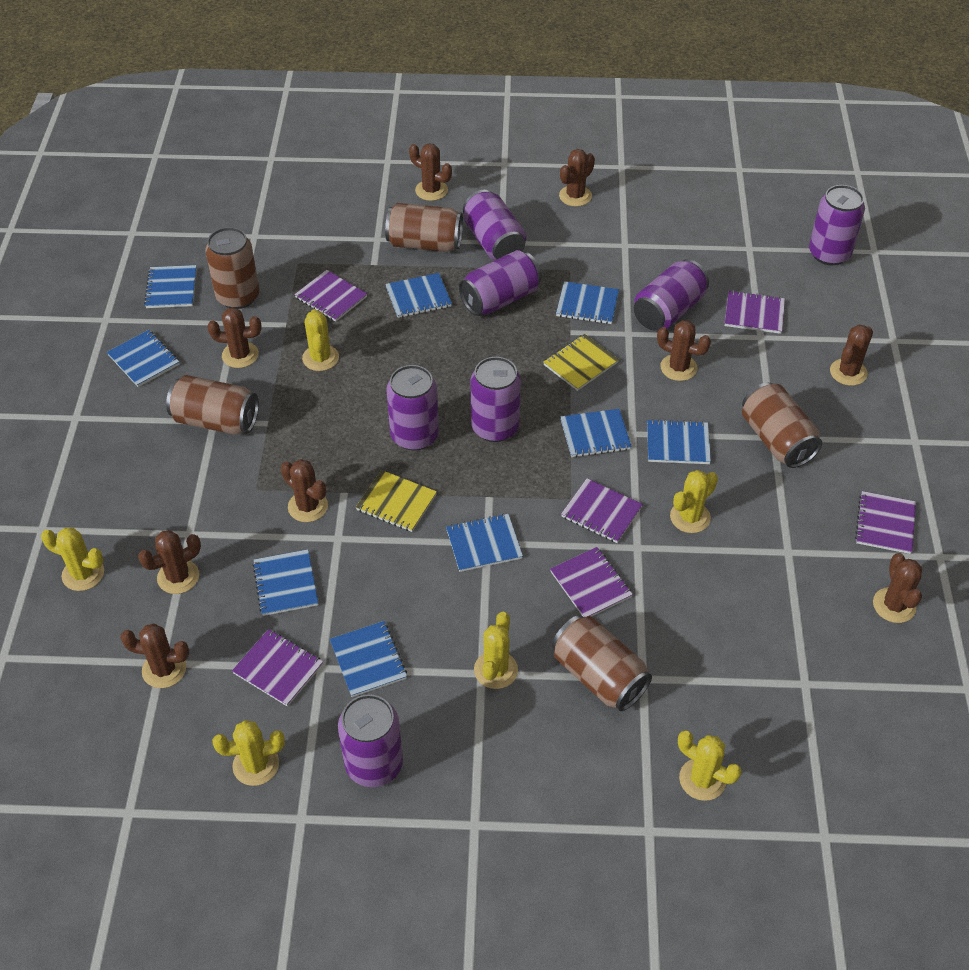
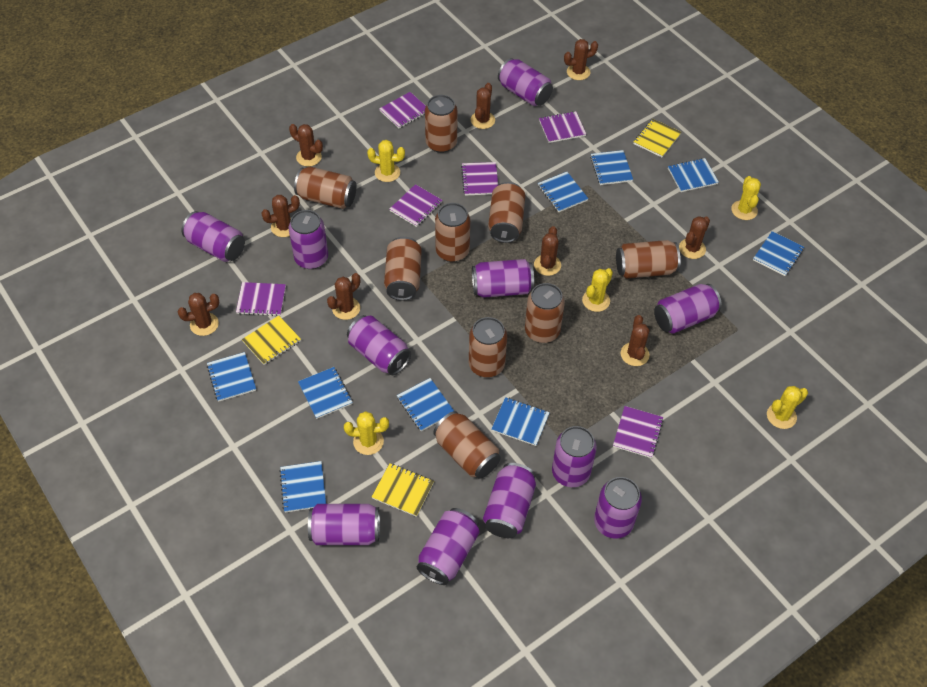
brown can: 5 -> 9
purple can: 7 -> 11
yellow cactus: 6 -> 5
yellow notebook: 2 -> 3

